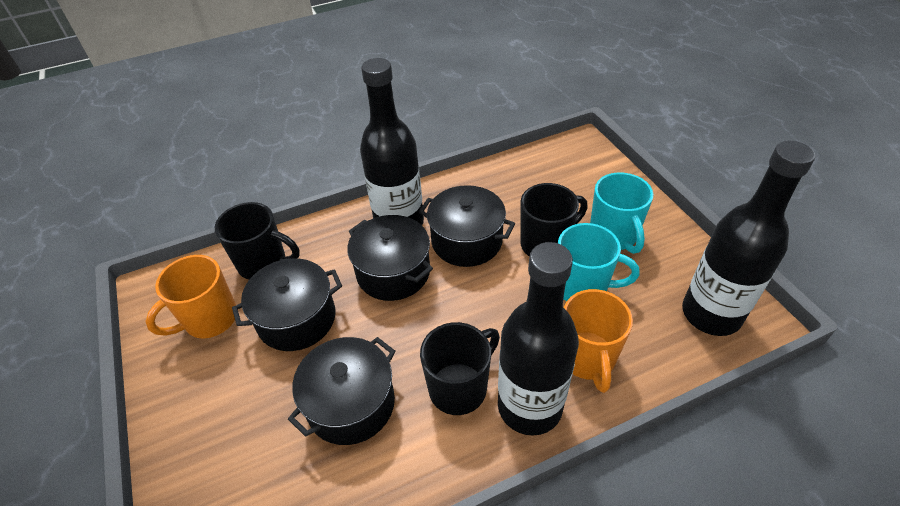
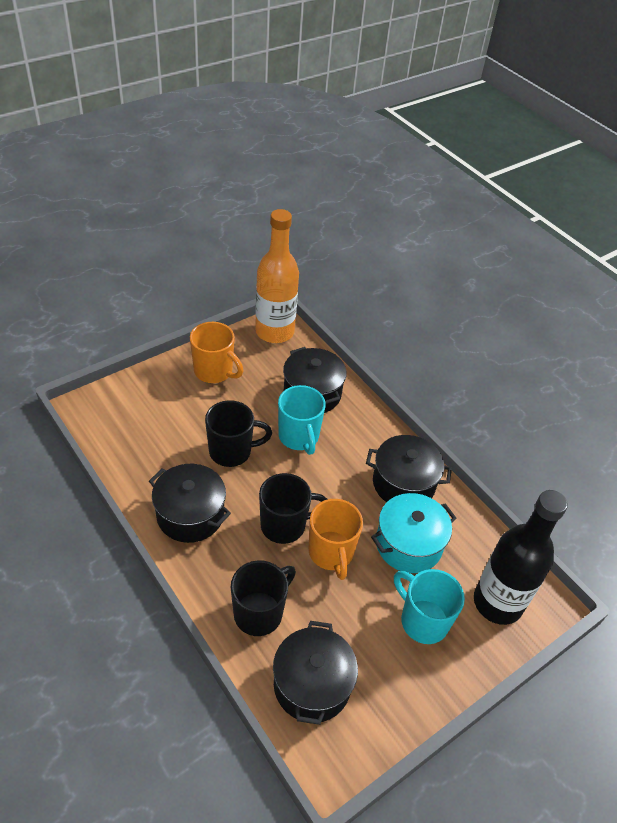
black bottle: 3 -> 1
orange bottle: 0 -> 1
turquoise pot: 0 -> 1

